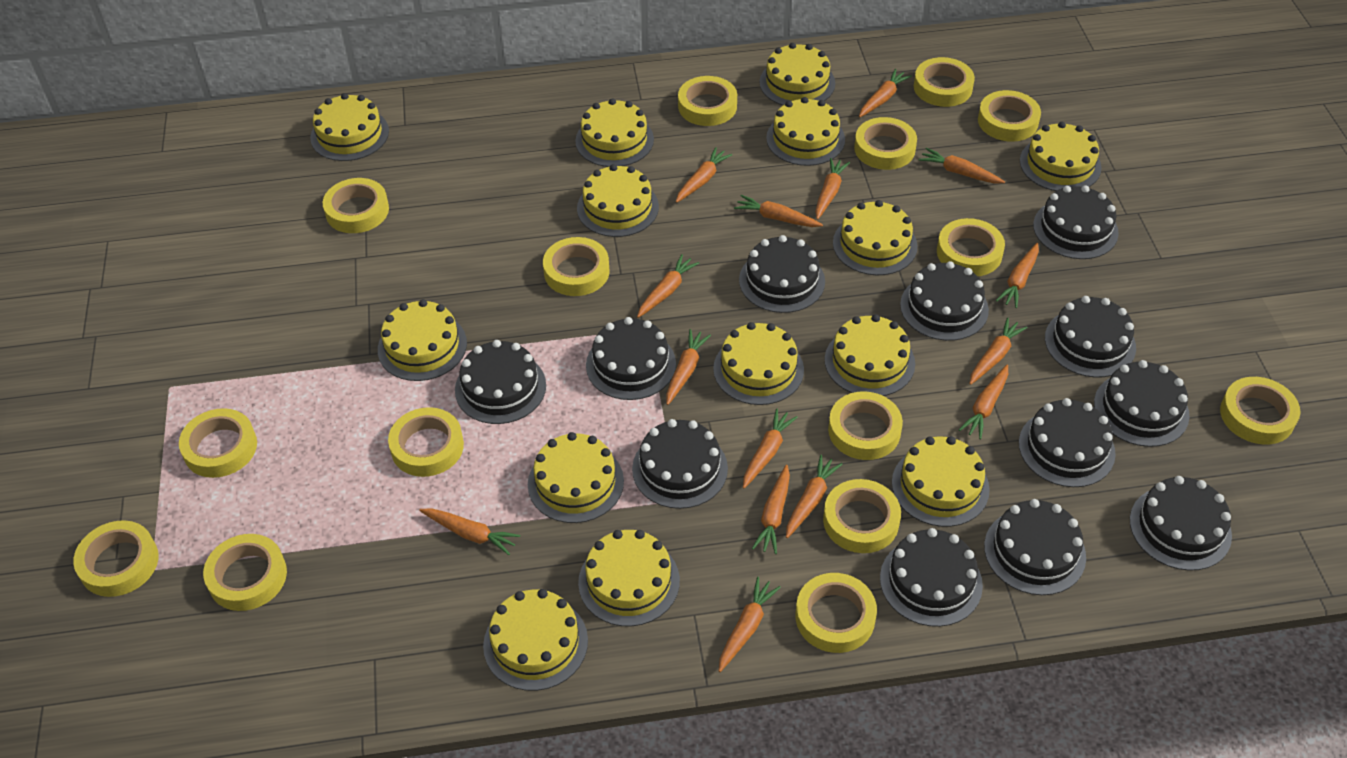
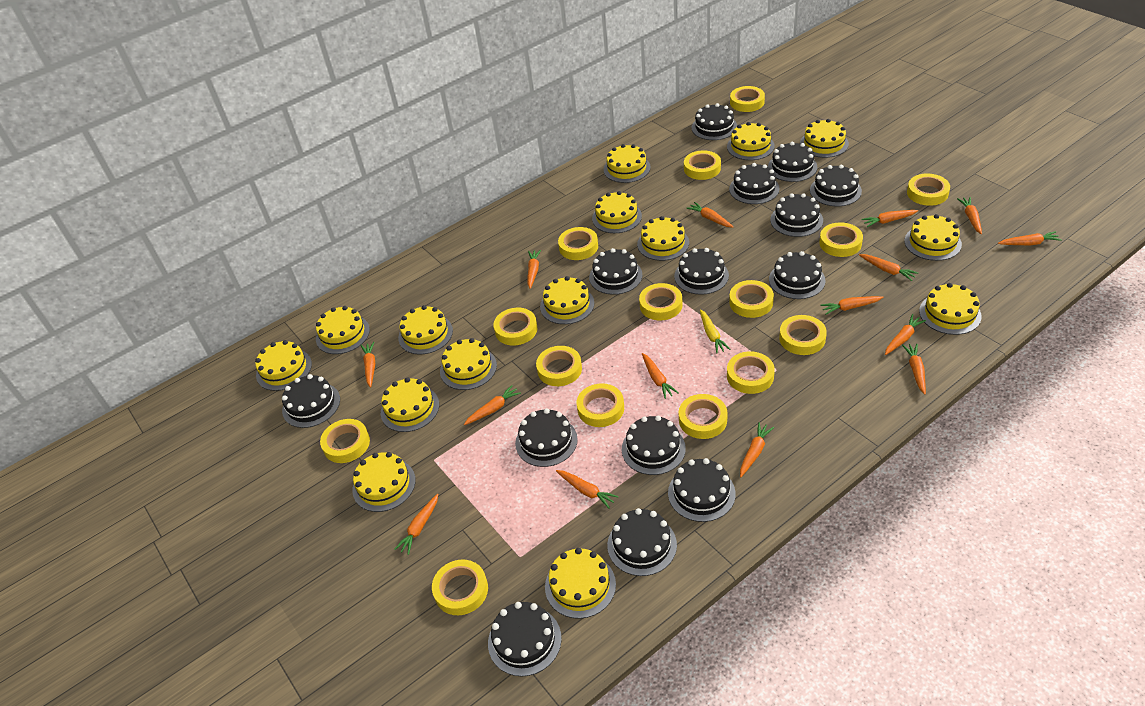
black cake: 12 -> 14
yellow cake: 14 -> 15
yellow carrot: 0 -> 1

